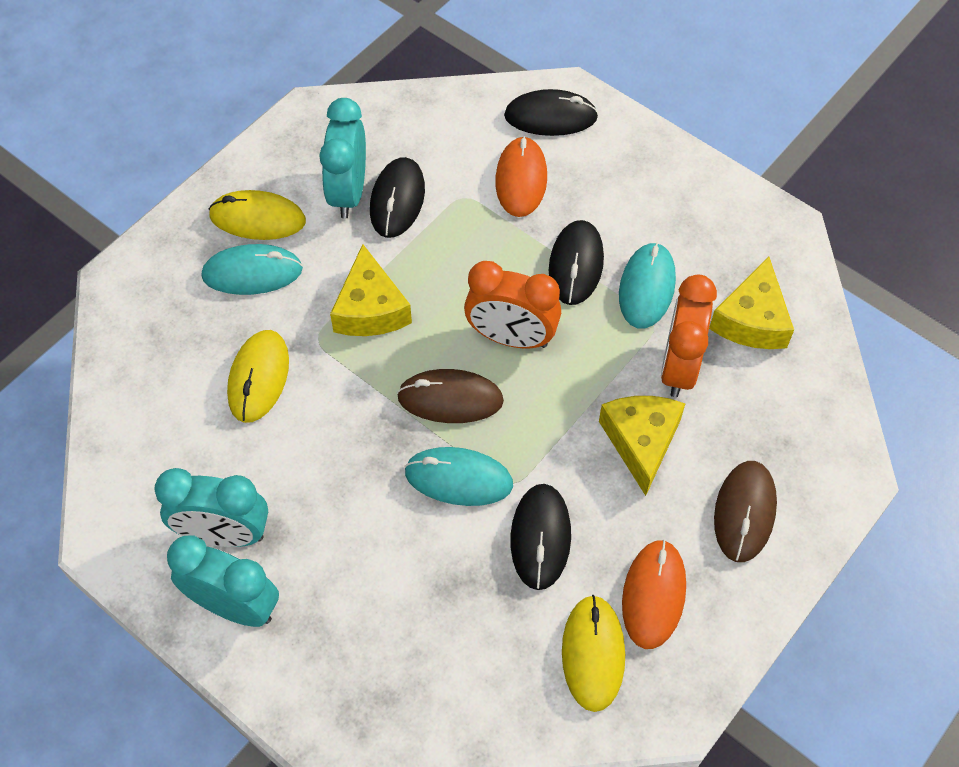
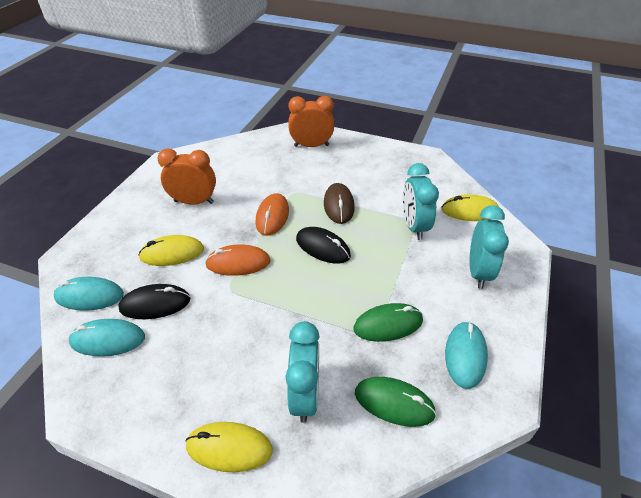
black mouse: 4 -> 2
brown mouse: 2 -> 1
green mouse: 0 -> 2
yellow cheese: 3 -> 0

